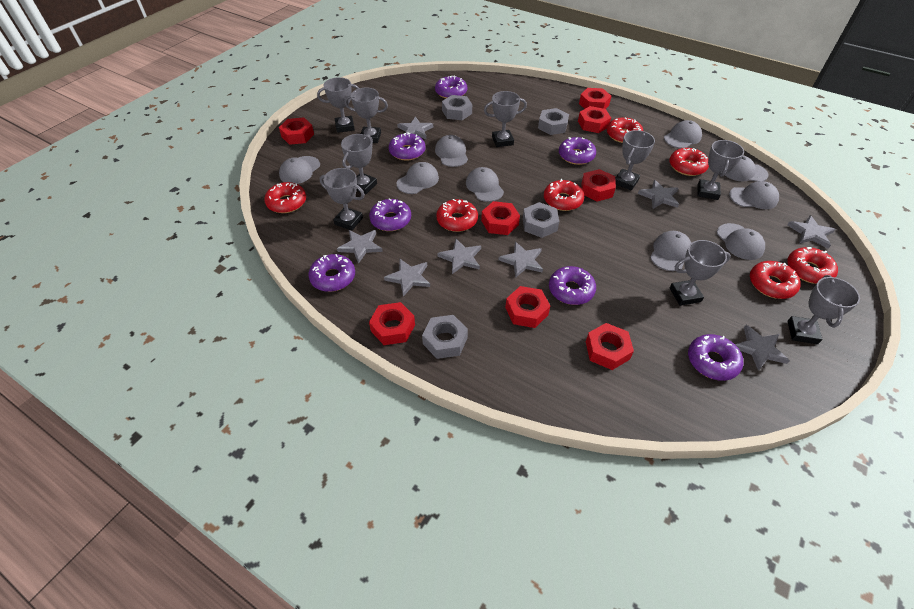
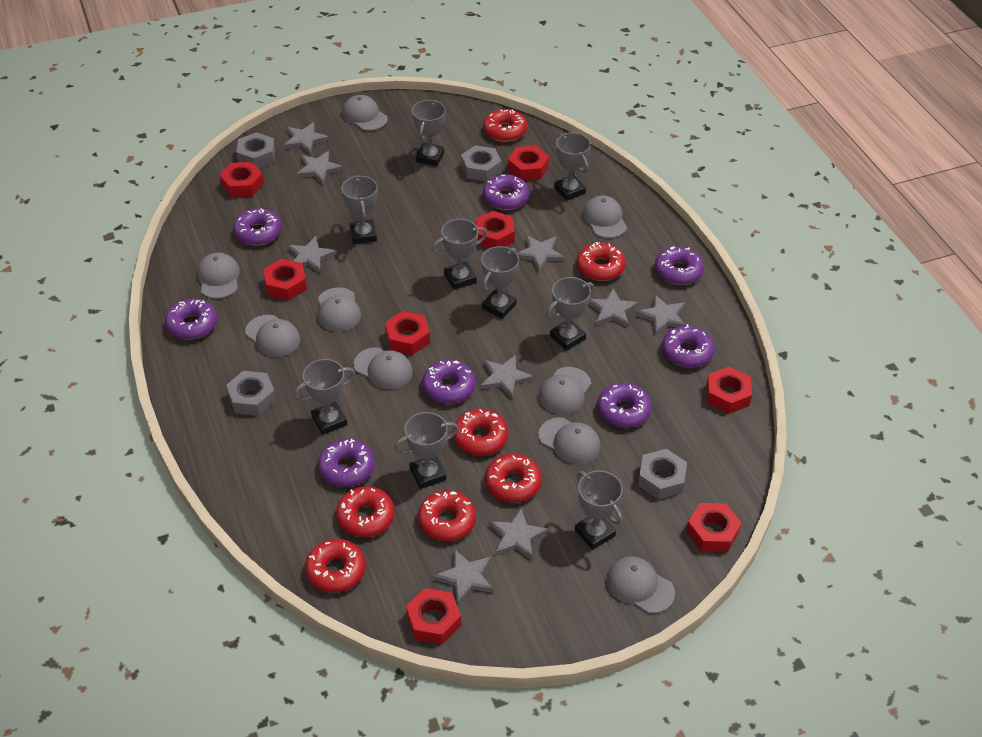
grey star: 8 -> 9
purple donut: 7 -> 8

